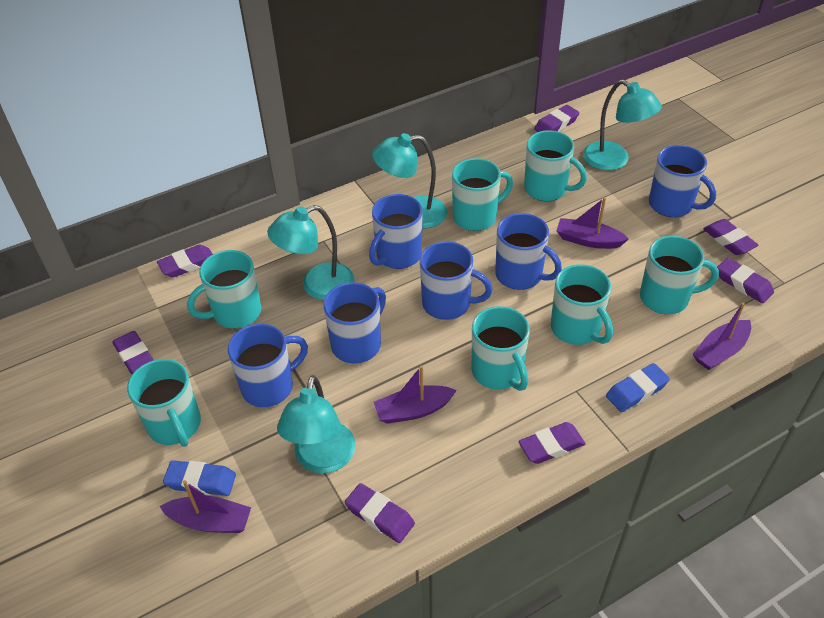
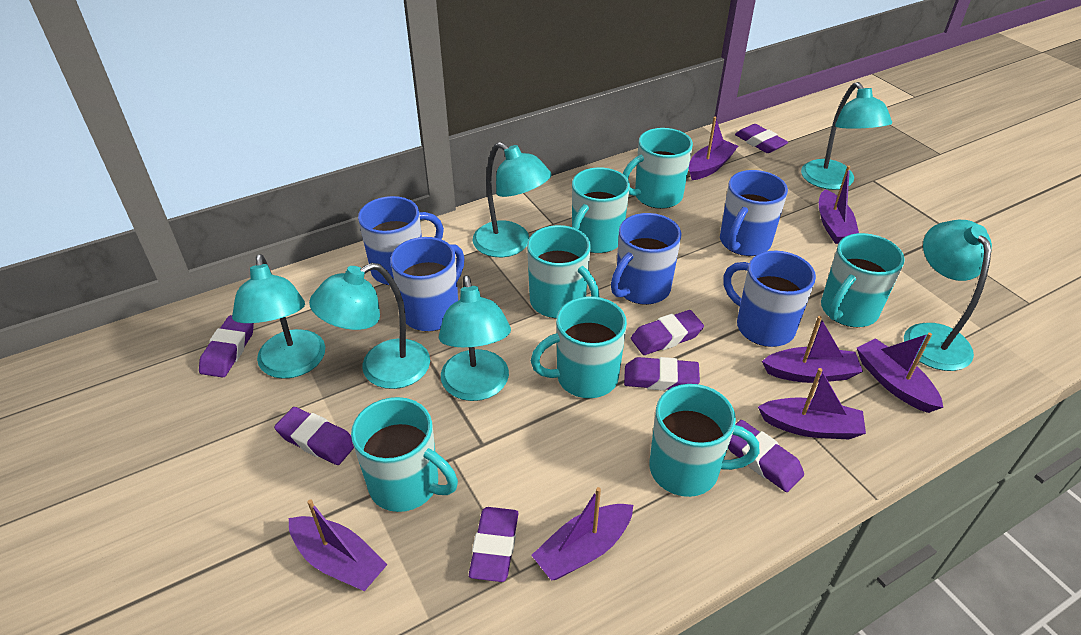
blue eraser: 2 -> 0
blue mug: 6 -> 5
purple boat: 4 -> 7
turquoise lamp: 4 -> 6

